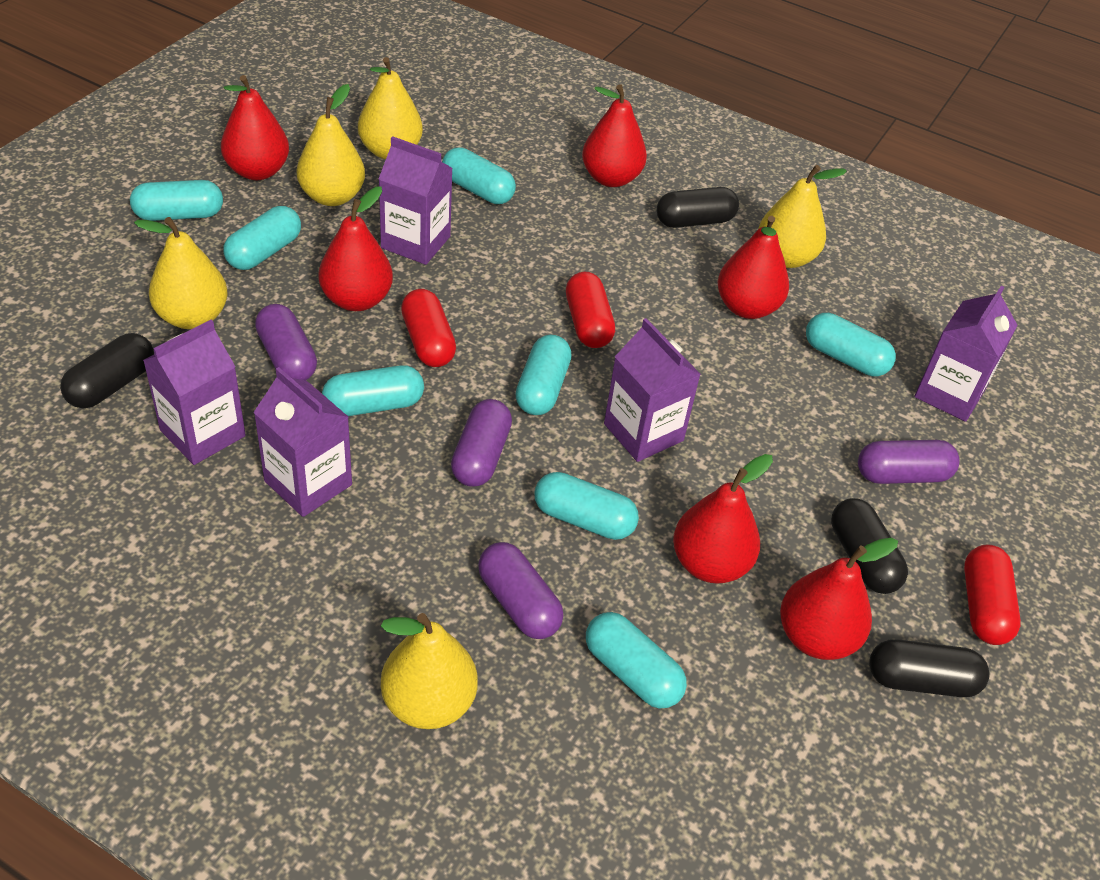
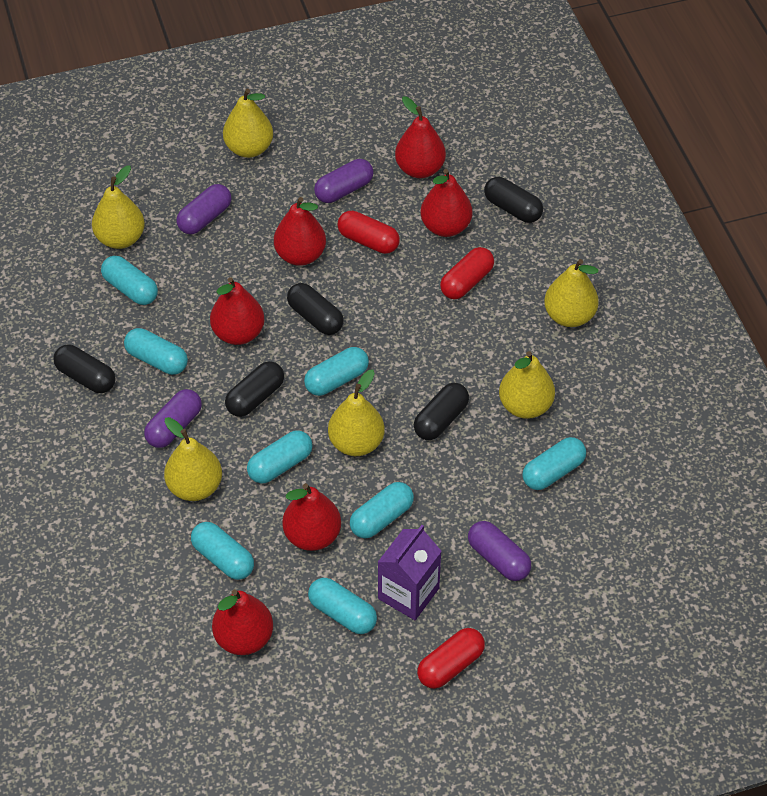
black capsule: 4 -> 5
purple carton: 5 -> 1
yellow pear: 5 -> 6

